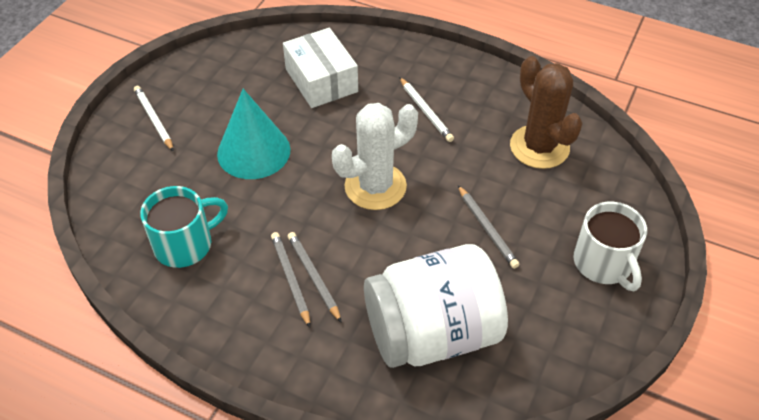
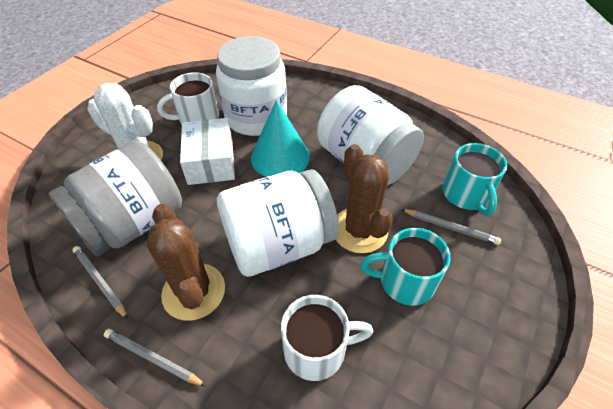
brown cactus: 1 -> 2
grey jar: 0 -> 1
turquoise mug: 1 -> 2
white jar: 1 -> 3
white mug: 1 -> 2
white pencil: 2 -> 0

